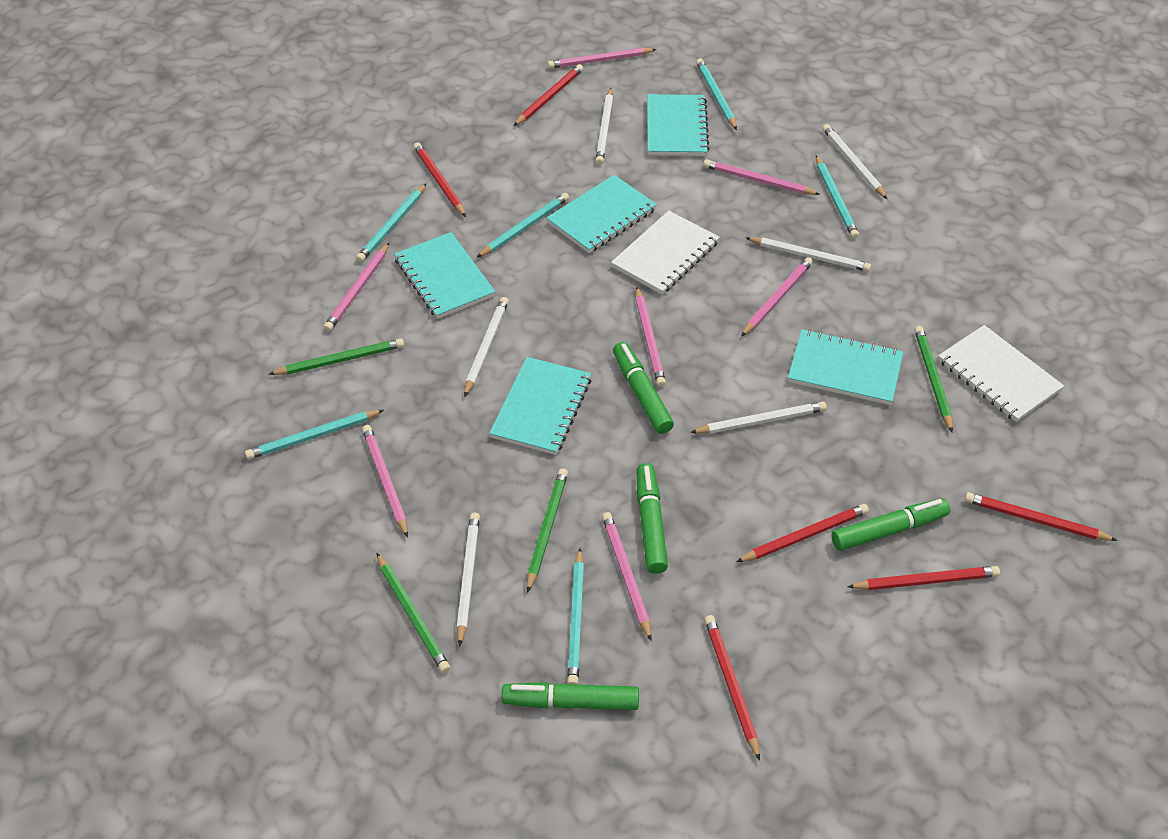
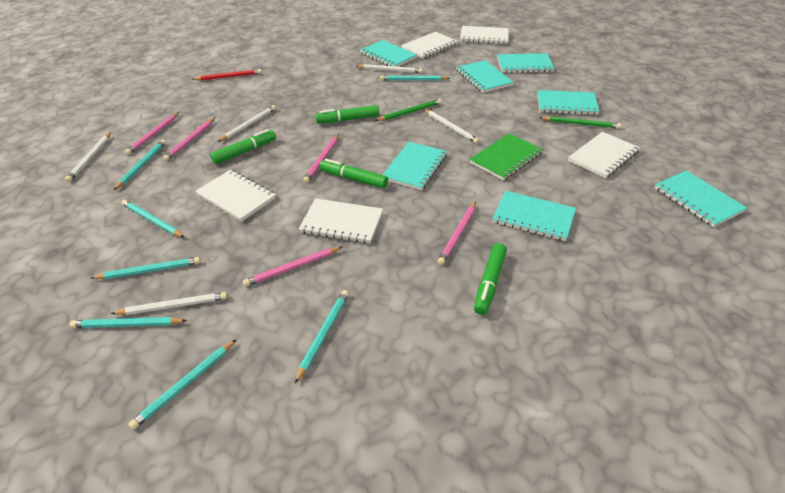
green notebook: 0 -> 1
green pencil: 4 -> 2
pink pencil: 7 -> 5
red pencil: 6 -> 1
turquoise notebook: 5 -> 7
turquoise pencil: 6 -> 7
white notebook: 2 -> 5
white pencil: 6 -> 5

